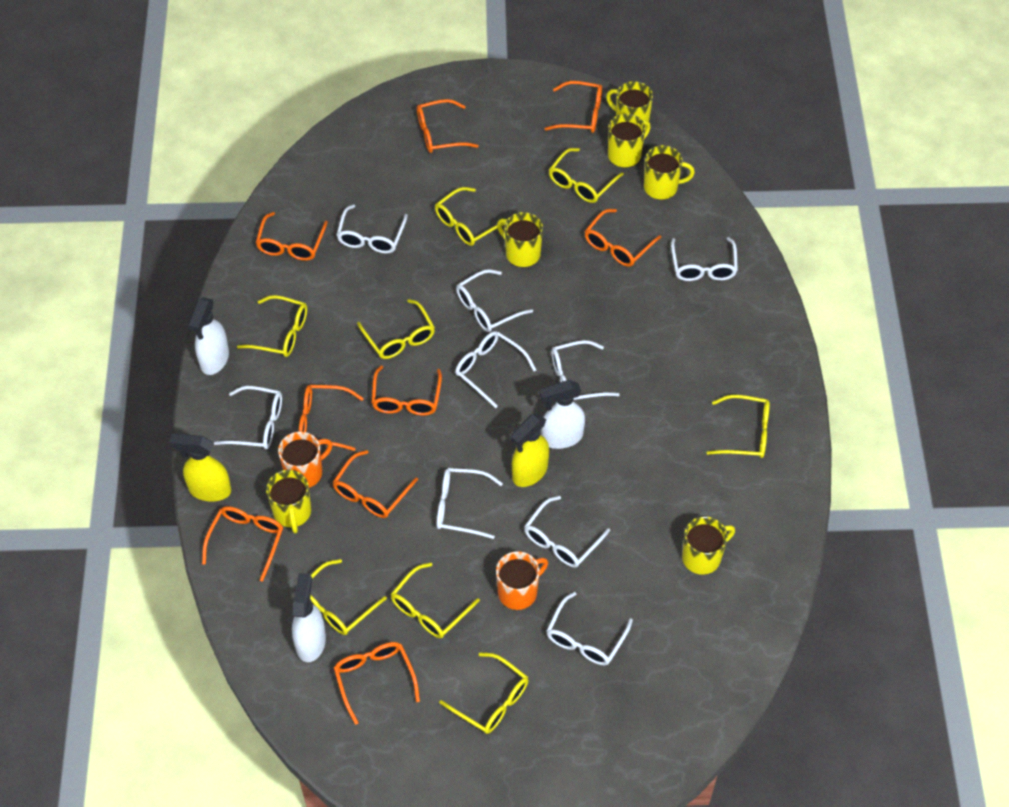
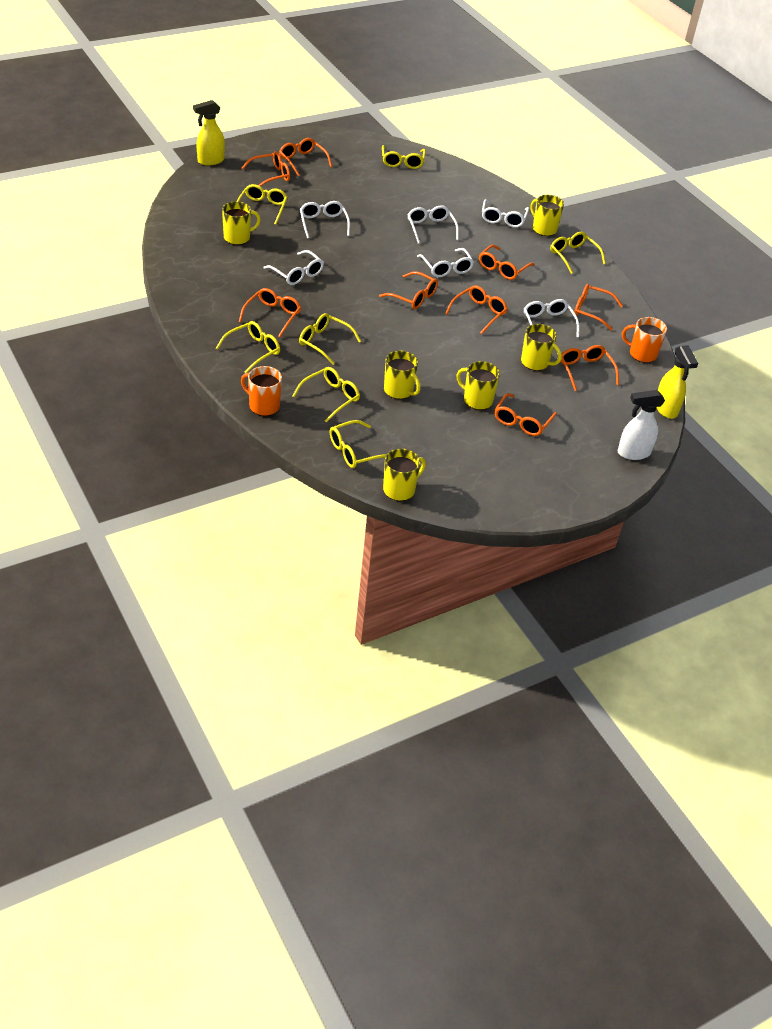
white glasses: 9 -> 6
white spray bottle: 3 -> 1
yellow glasses: 8 -> 7

